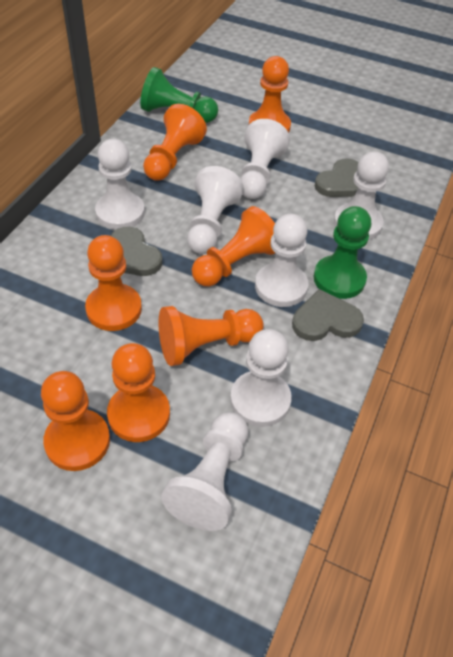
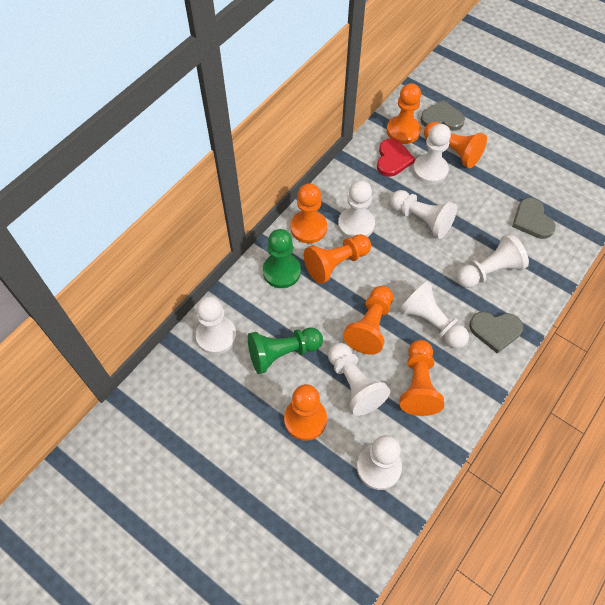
red heart: 0 -> 1
white pawn: 7 -> 8

